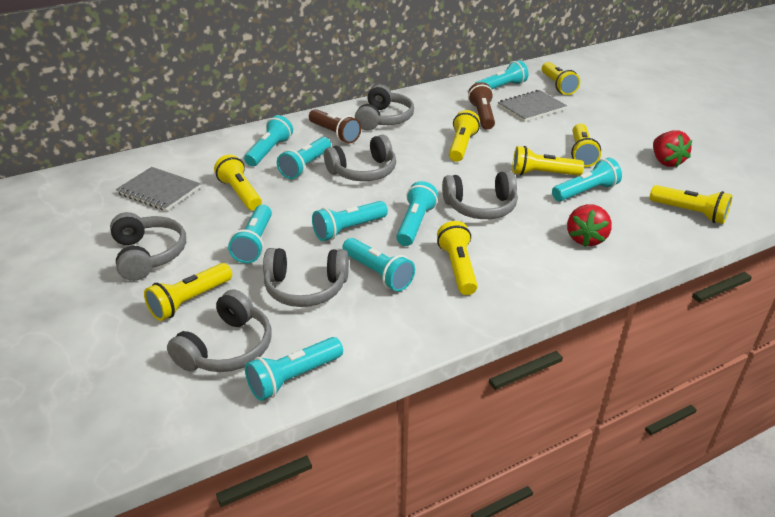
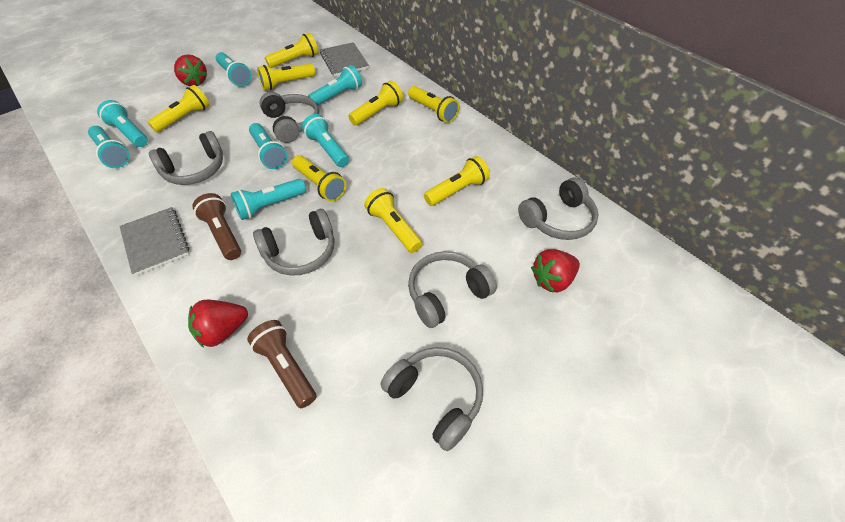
red strawberry: 2 -> 3
turquoise flashlight: 9 -> 7

